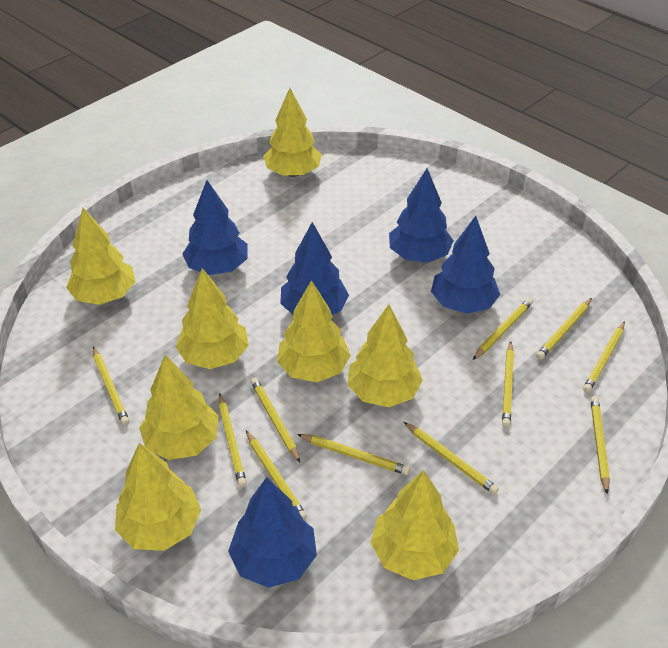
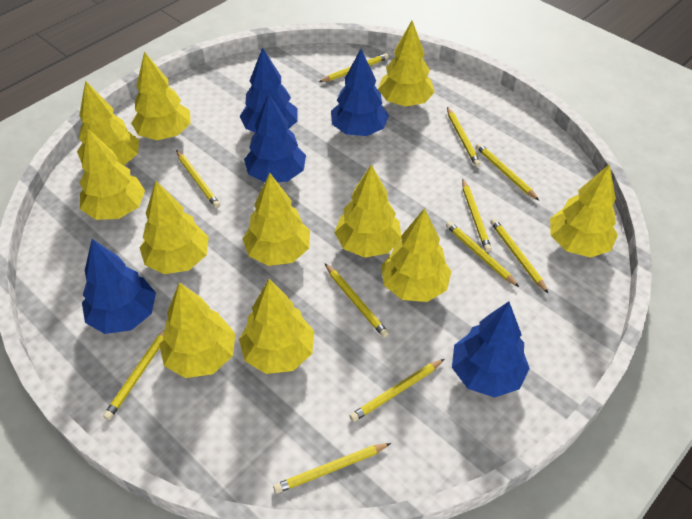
yellow tree: 8 -> 11

